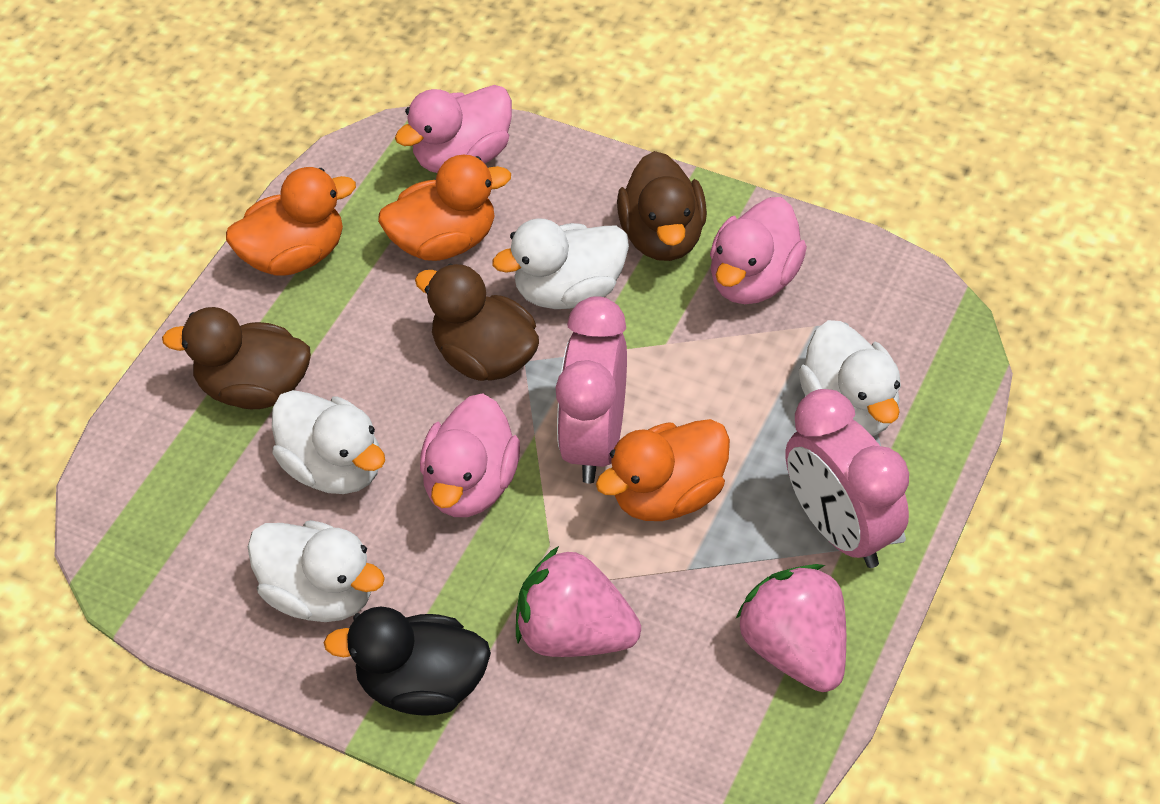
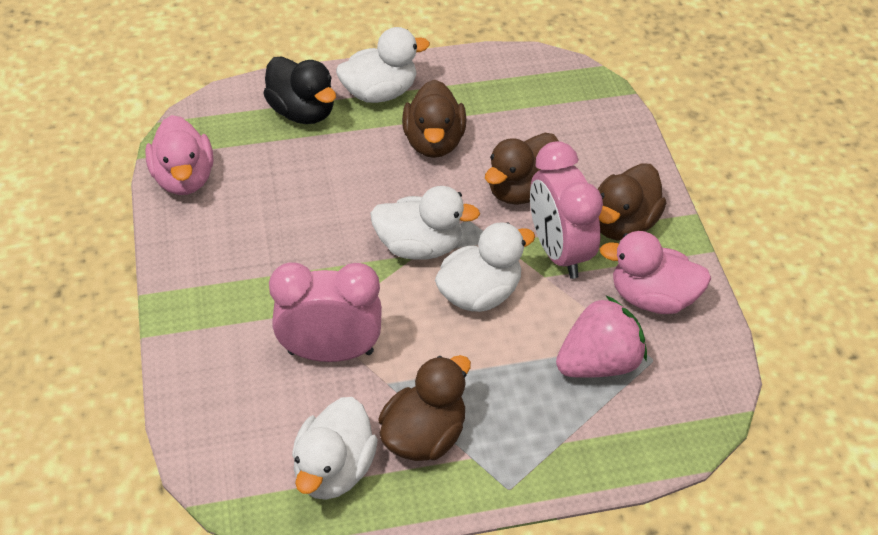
brown duck: 3 -> 4
orange duck: 3 -> 0
pink duck: 3 -> 2
pink strawberry: 2 -> 1

